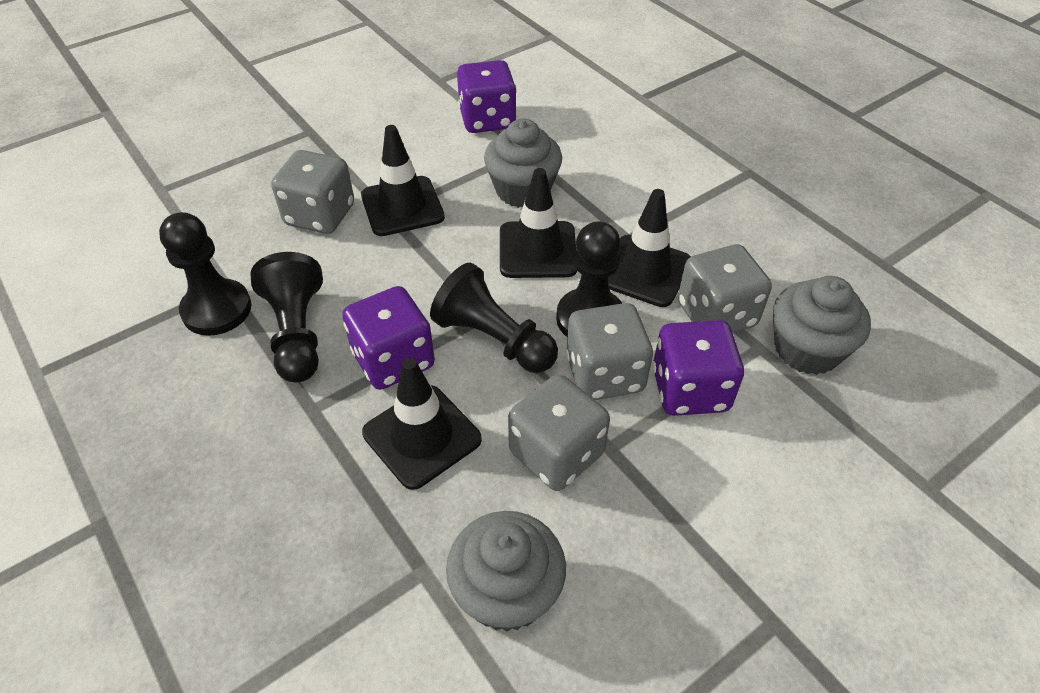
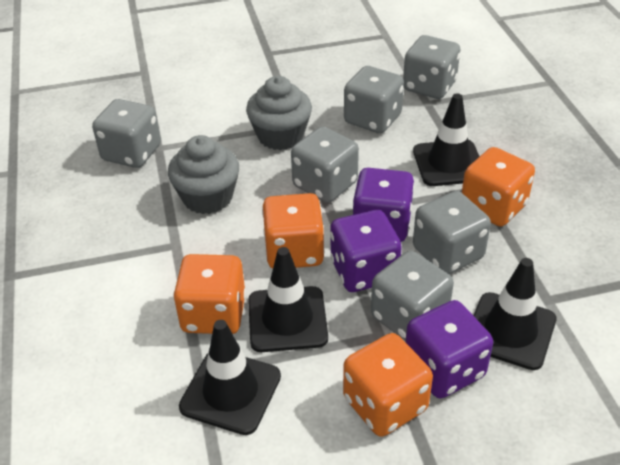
black pawn: 4 -> 0
grey cupcake: 3 -> 2
grey dice: 4 -> 6
orange dice: 0 -> 4

